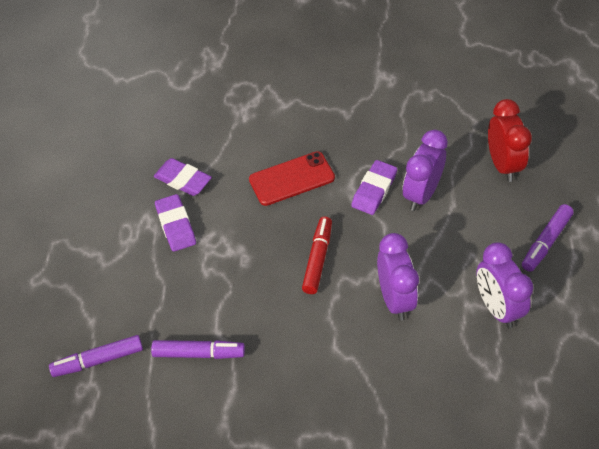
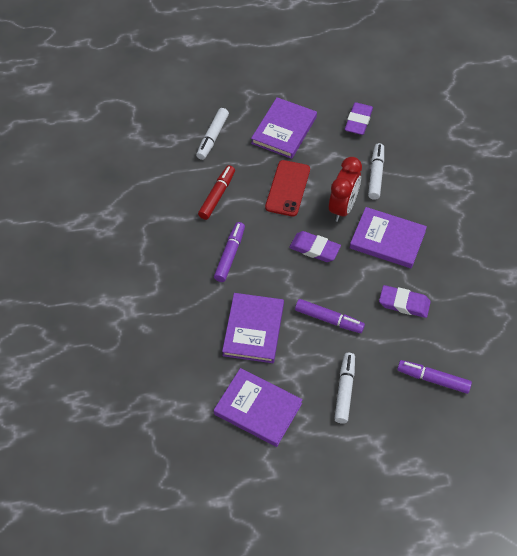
purple book: 0 -> 4
purple clock: 3 -> 0
white marker: 0 -> 3

